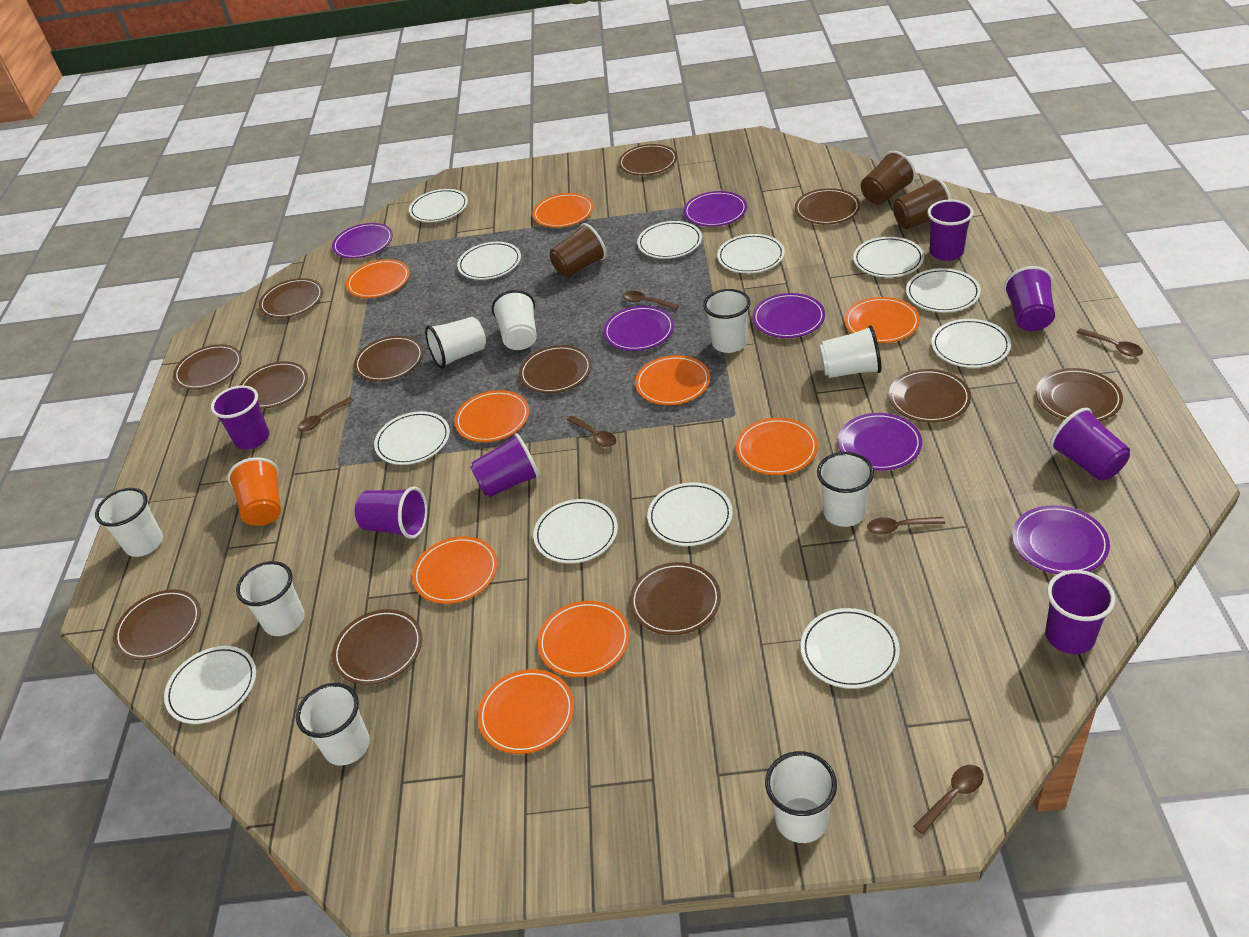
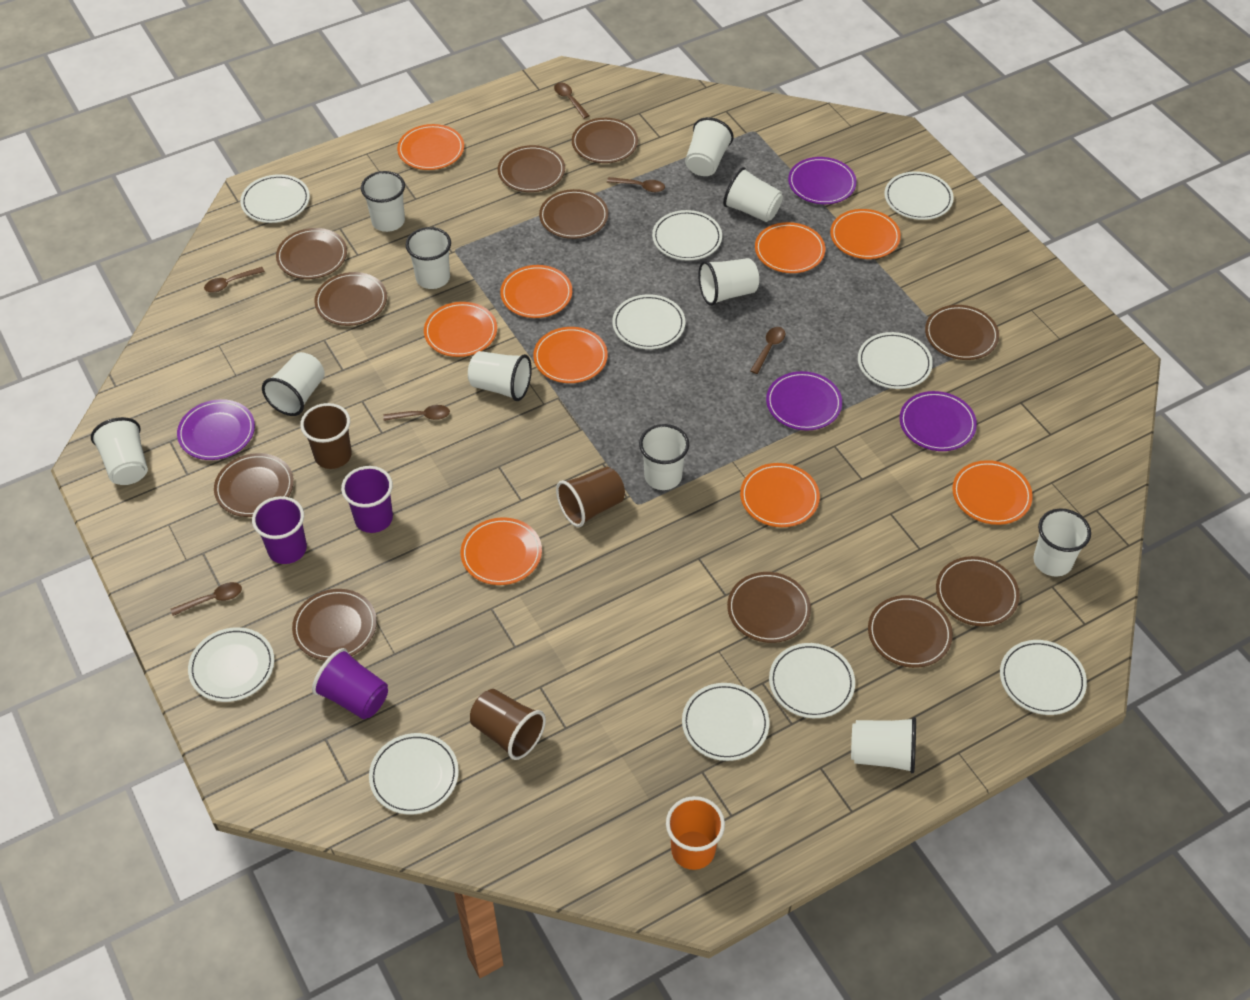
brown plate: 12 -> 11
purple cup: 7 -> 3
purple plate: 6 -> 4
white cup: 9 -> 11
white plate: 12 -> 10

